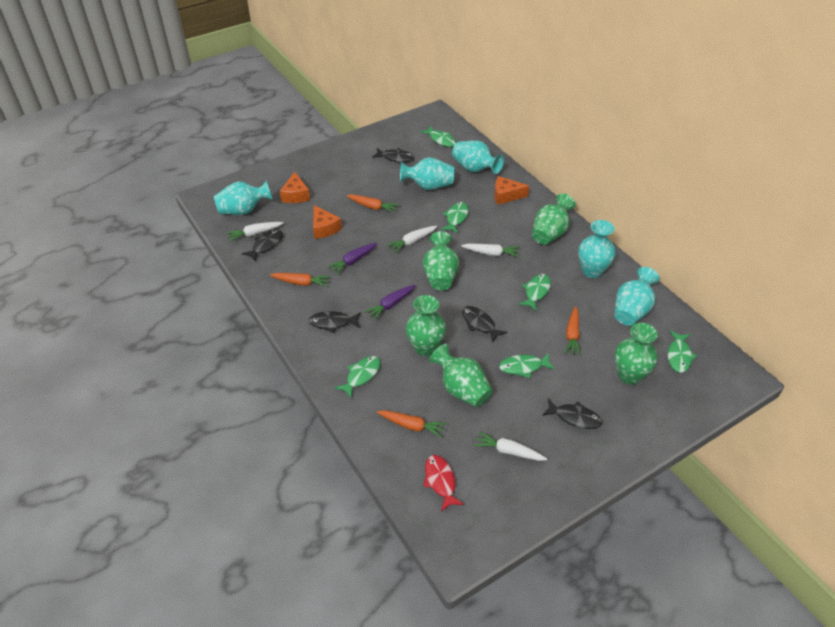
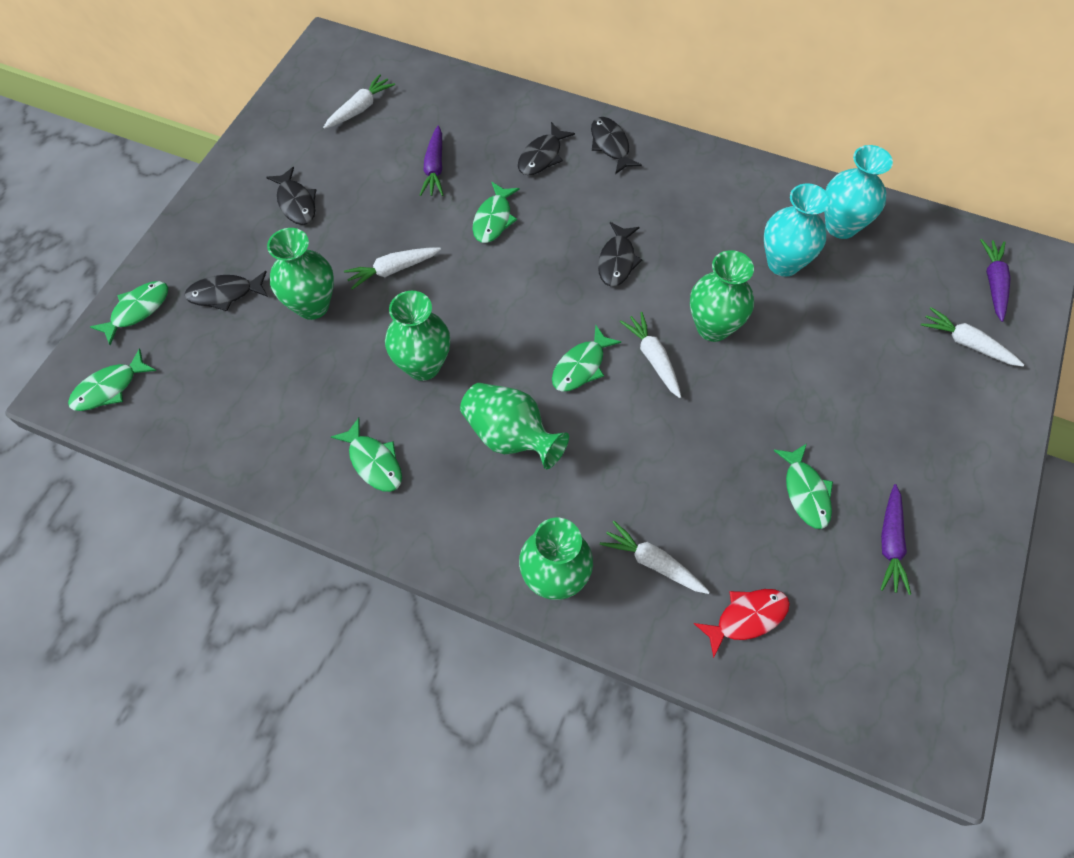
orange carrot: 4 -> 0
orange cheese: 3 -> 0
purple carrot: 2 -> 3
turquoise vase: 5 -> 2
white carrot: 4 -> 5

